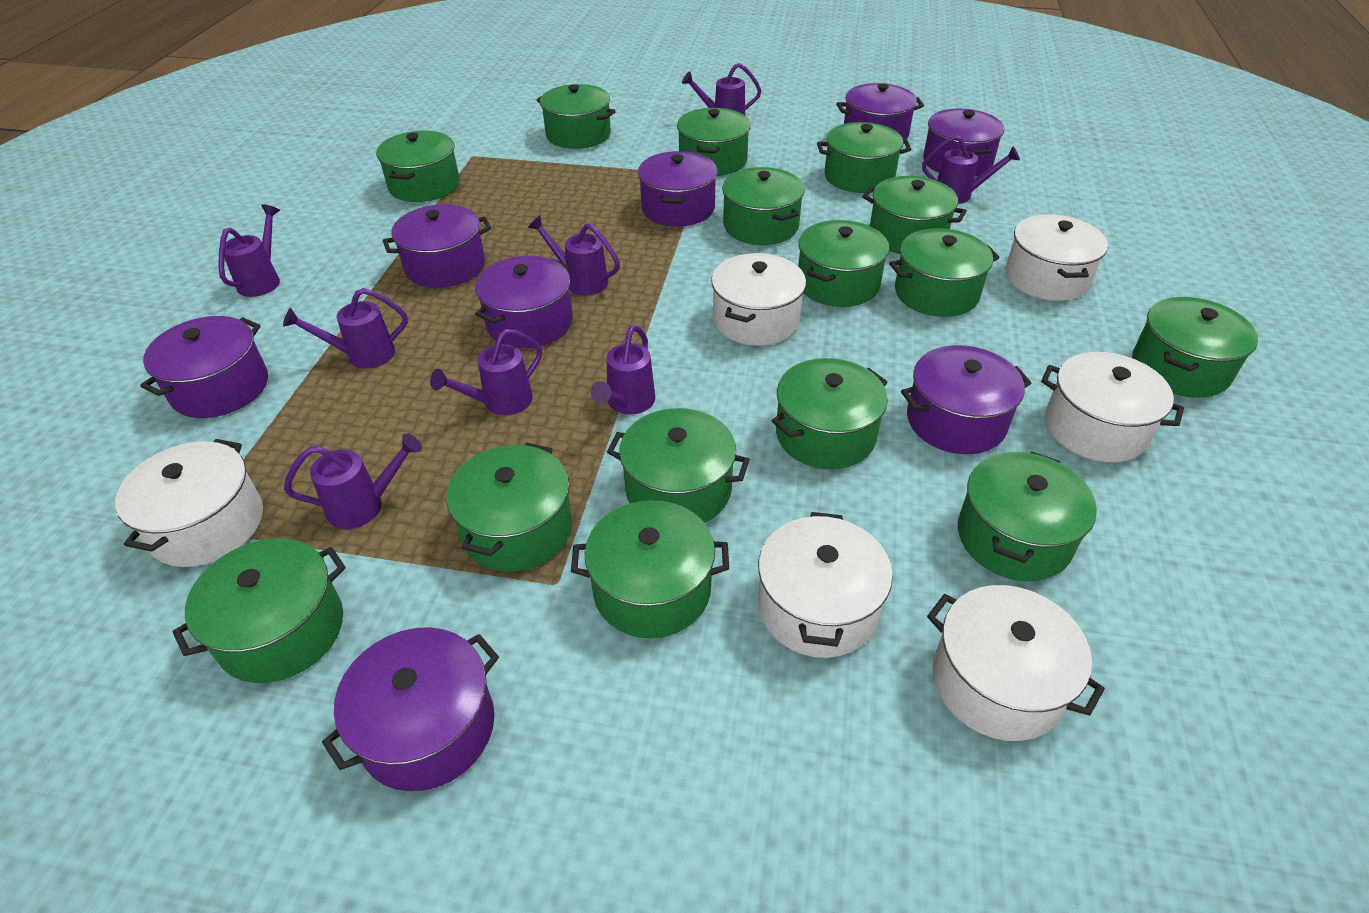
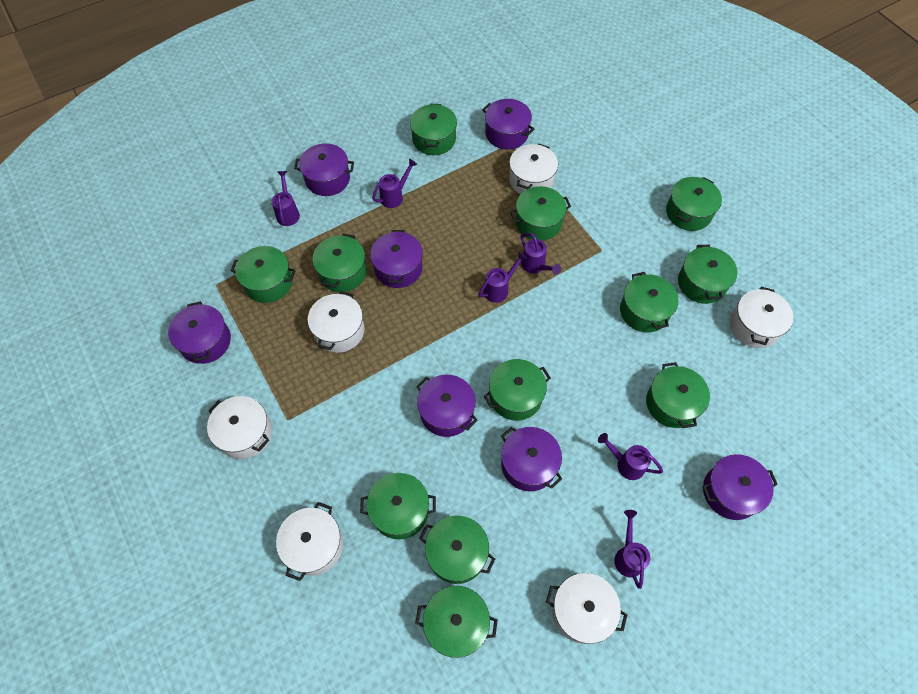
green pot: 15 -> 12
purple pot: 8 -> 7
purple watering can: 8 -> 6

